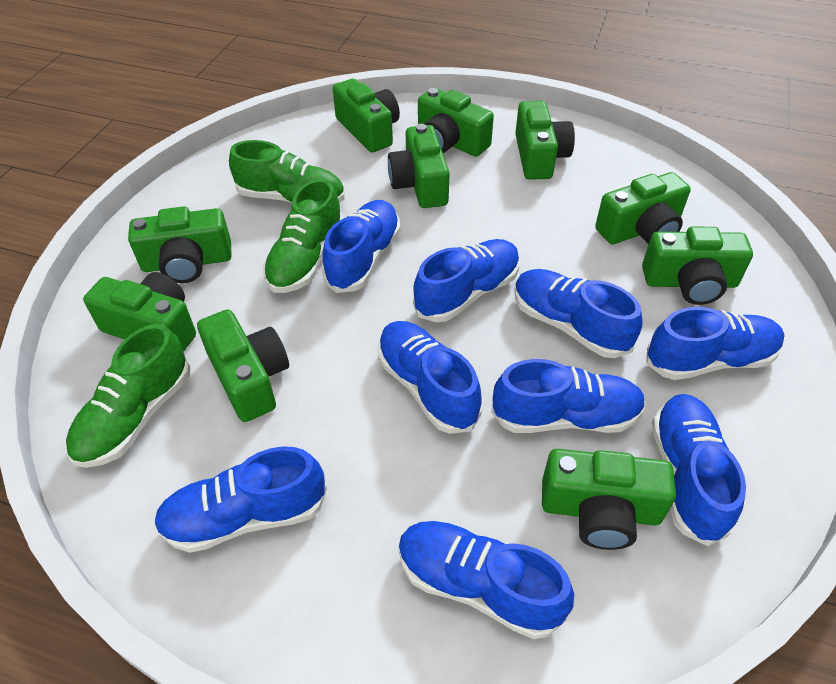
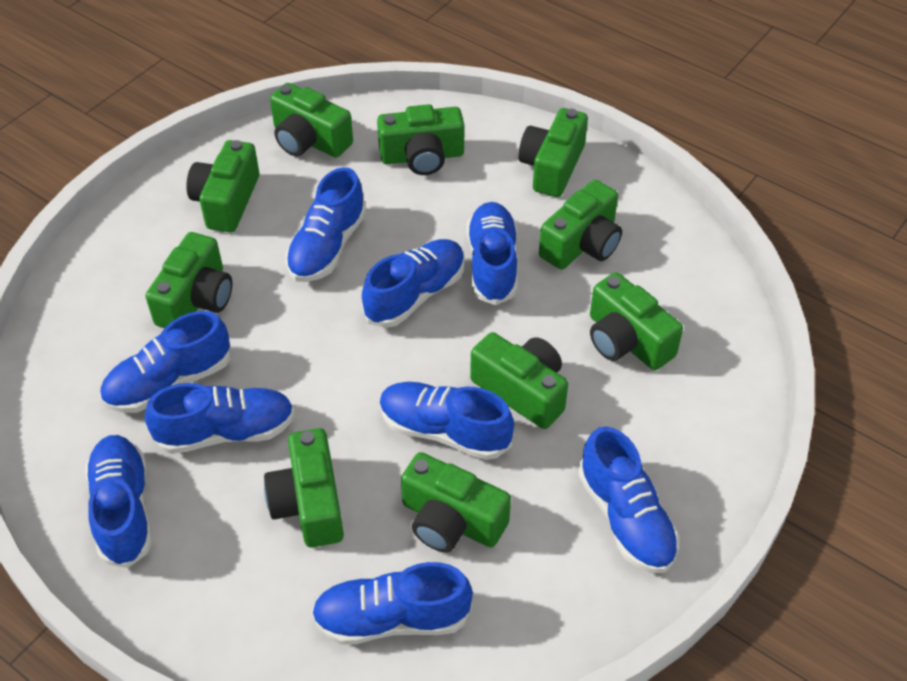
green shoe: 3 -> 0

